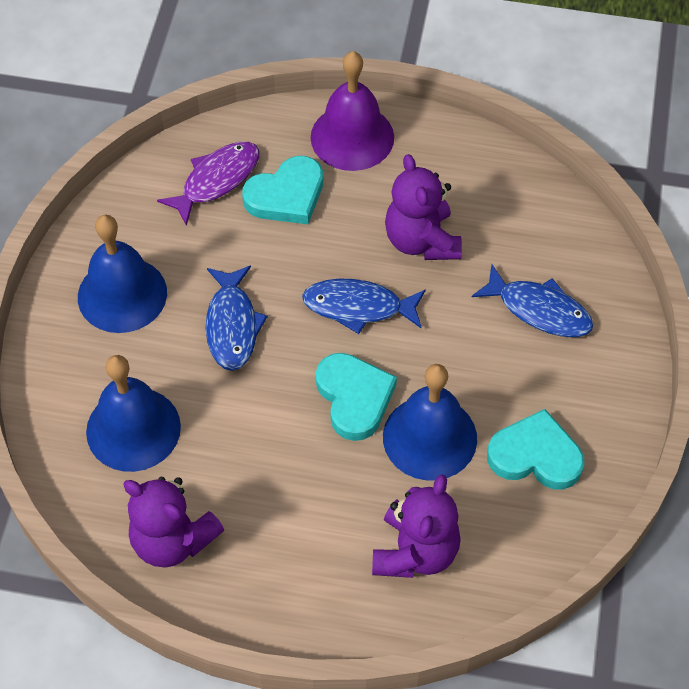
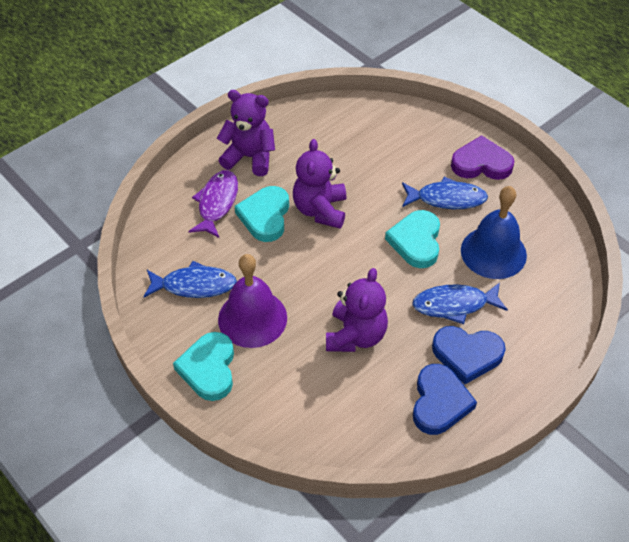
blue bell: 3 -> 1
blue heart: 0 -> 2
purple heart: 0 -> 1

